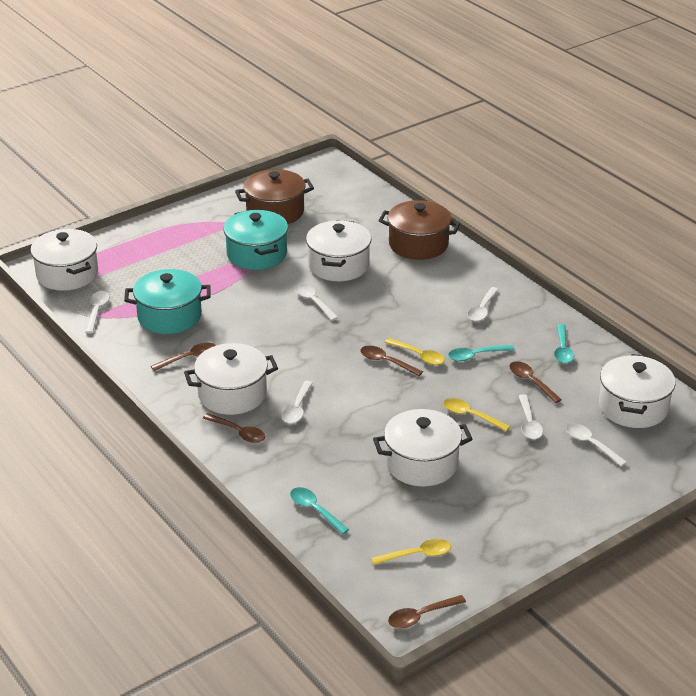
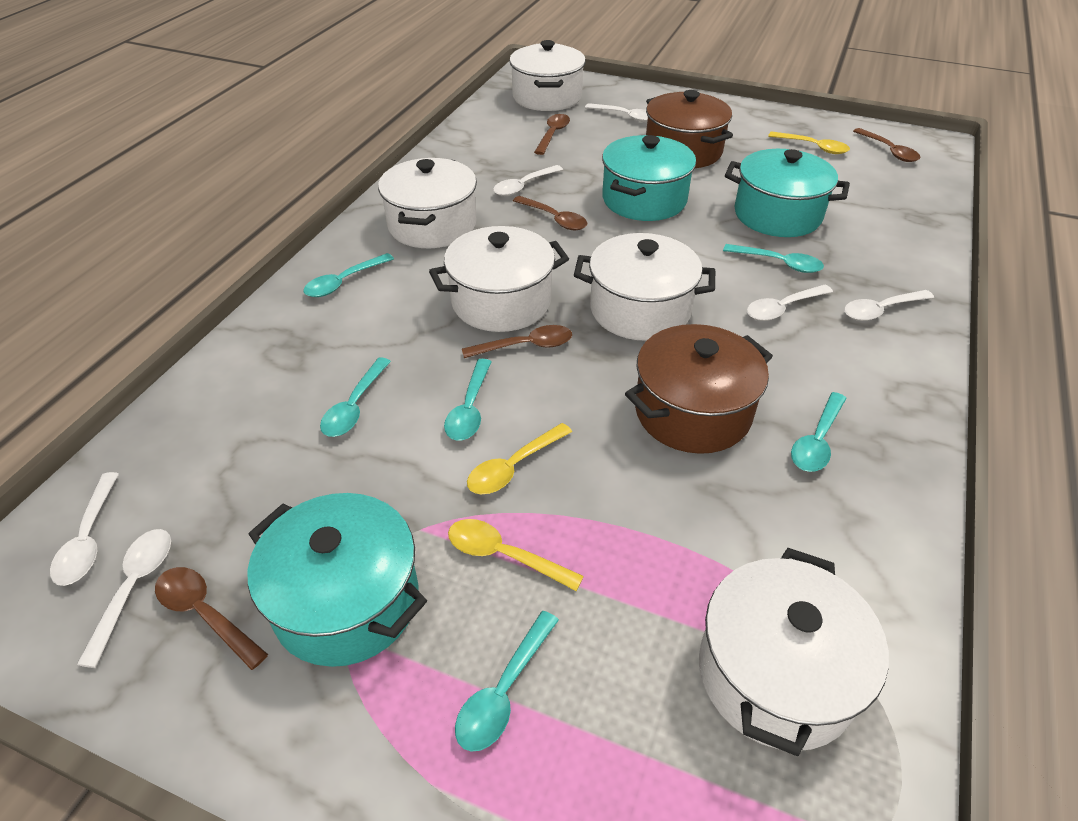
turquoise pot: 2 -> 3
turquoise spoon: 3 -> 6

